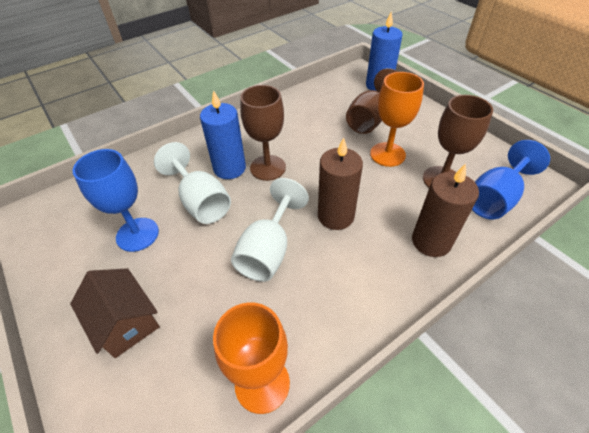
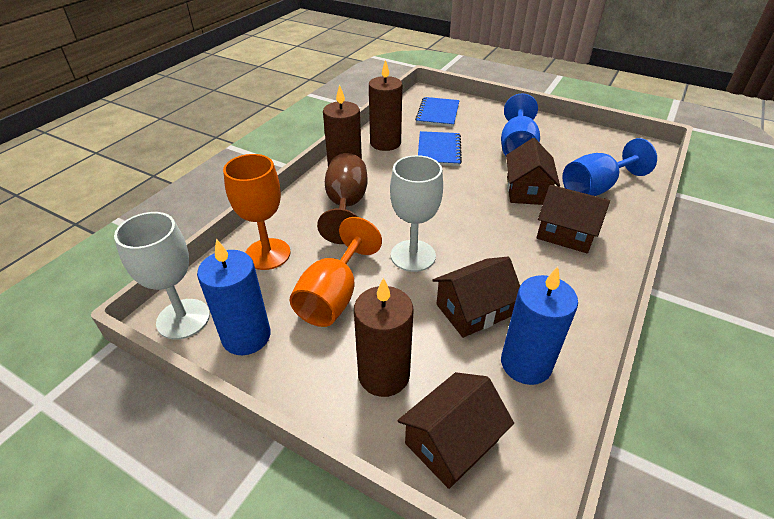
blue notebook: 0 -> 2
brown candle: 2 -> 3
brown goblet: 3 -> 1
brown house: 1 -> 4

